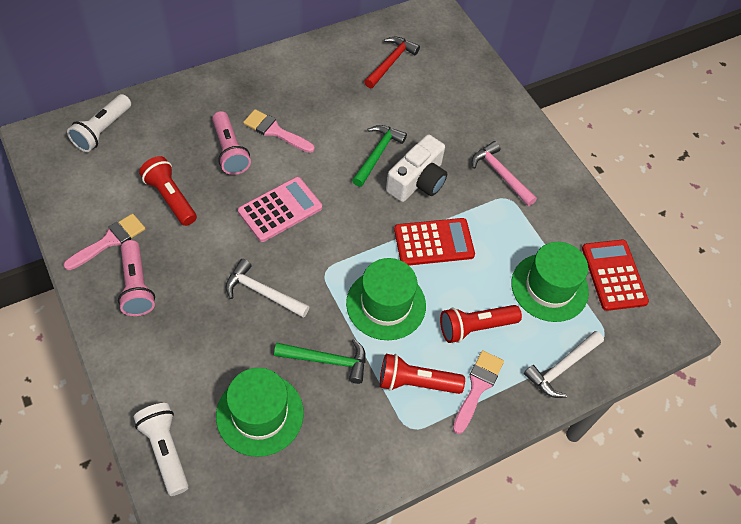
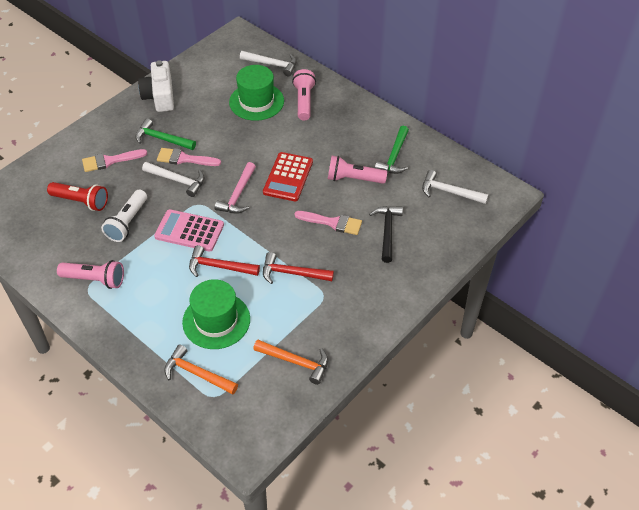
black hammer: 0 -> 1
green hat: 3 -> 2
orange hammer: 0 -> 2
pink flashlight: 2 -> 3
red calculator: 2 -> 1
red flashlight: 3 -> 1
red hammer: 1 -> 2
white flashlight: 2 -> 1
white hammer: 2 -> 3

